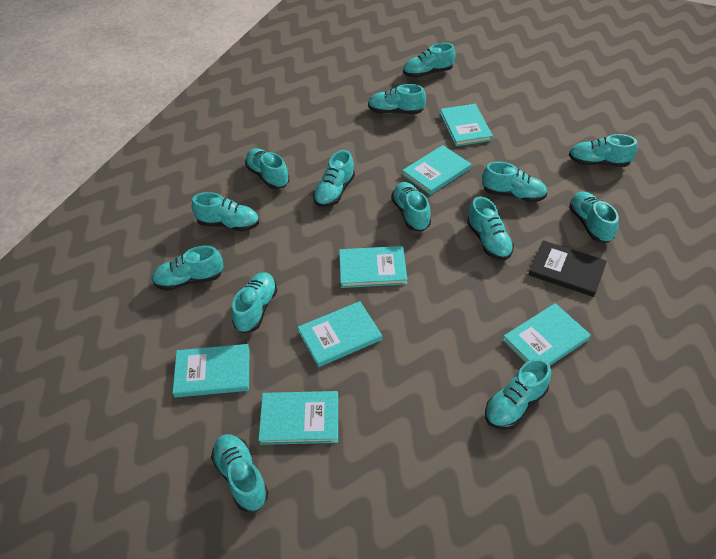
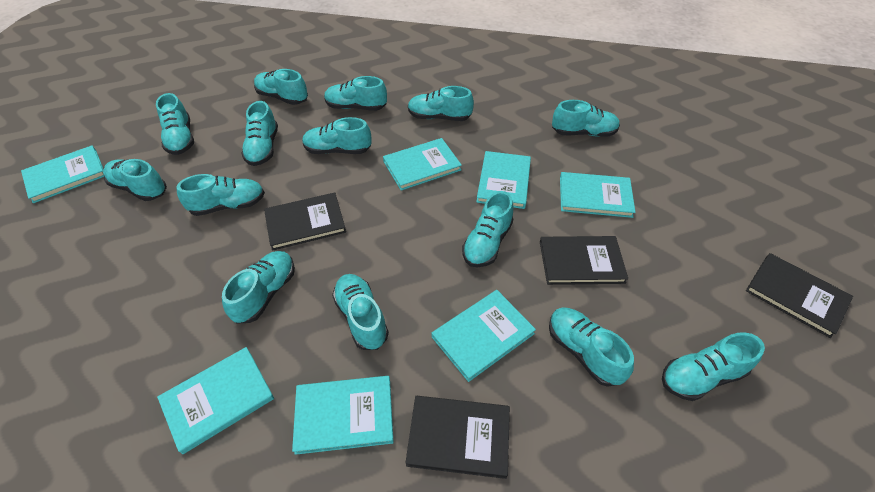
black book: 1 -> 4

